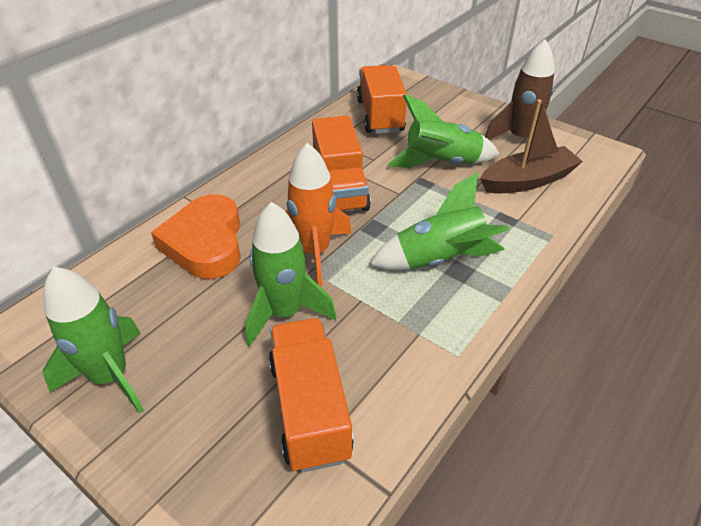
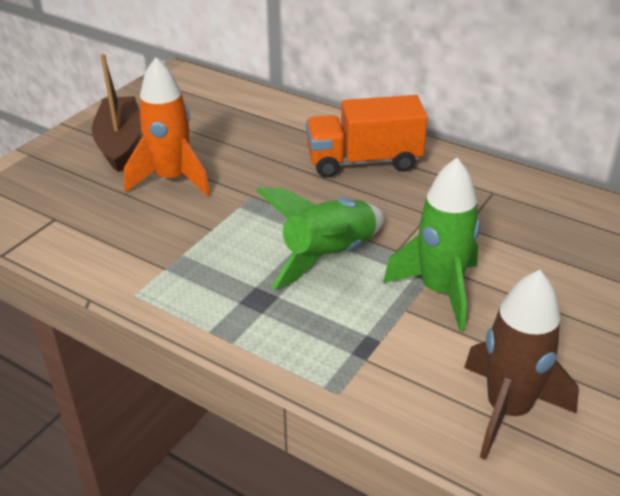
green rocket: 4 -> 2
orange heart: 1 -> 0
orange truck: 3 -> 1

